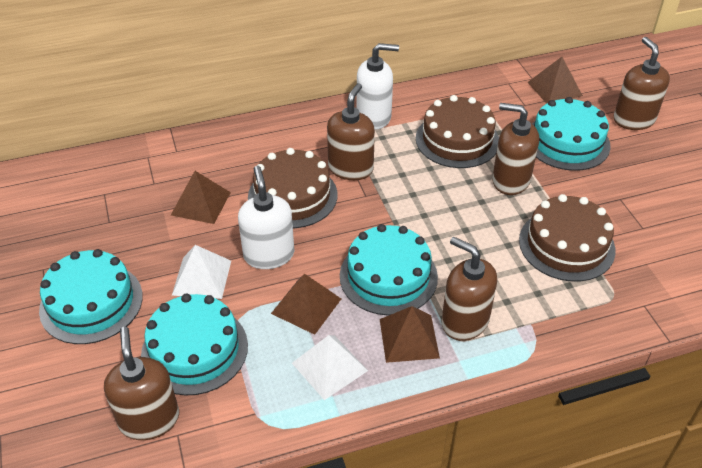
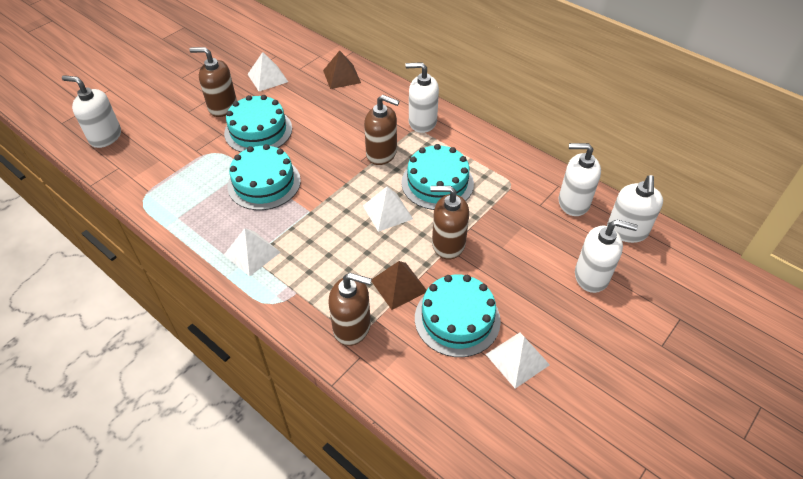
brown cake: 3 -> 0
brown pyramid: 4 -> 2
brown soap dispenser: 5 -> 4
white pyramid: 2 -> 4
white soap dispenser: 2 -> 5

